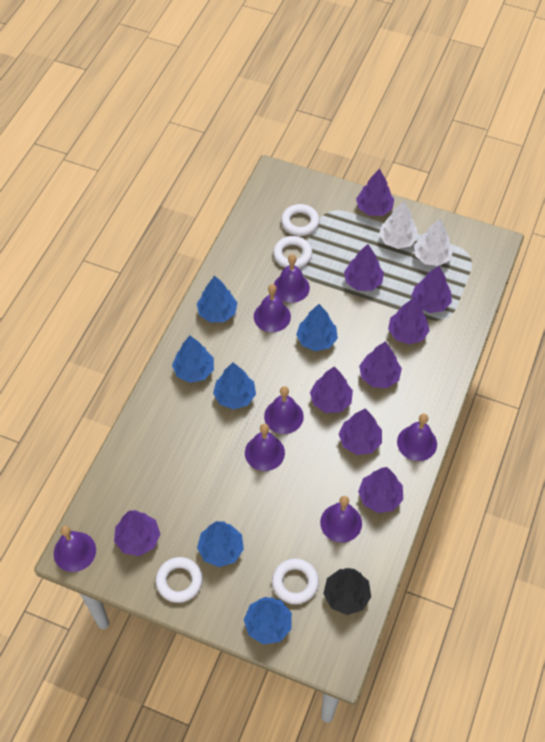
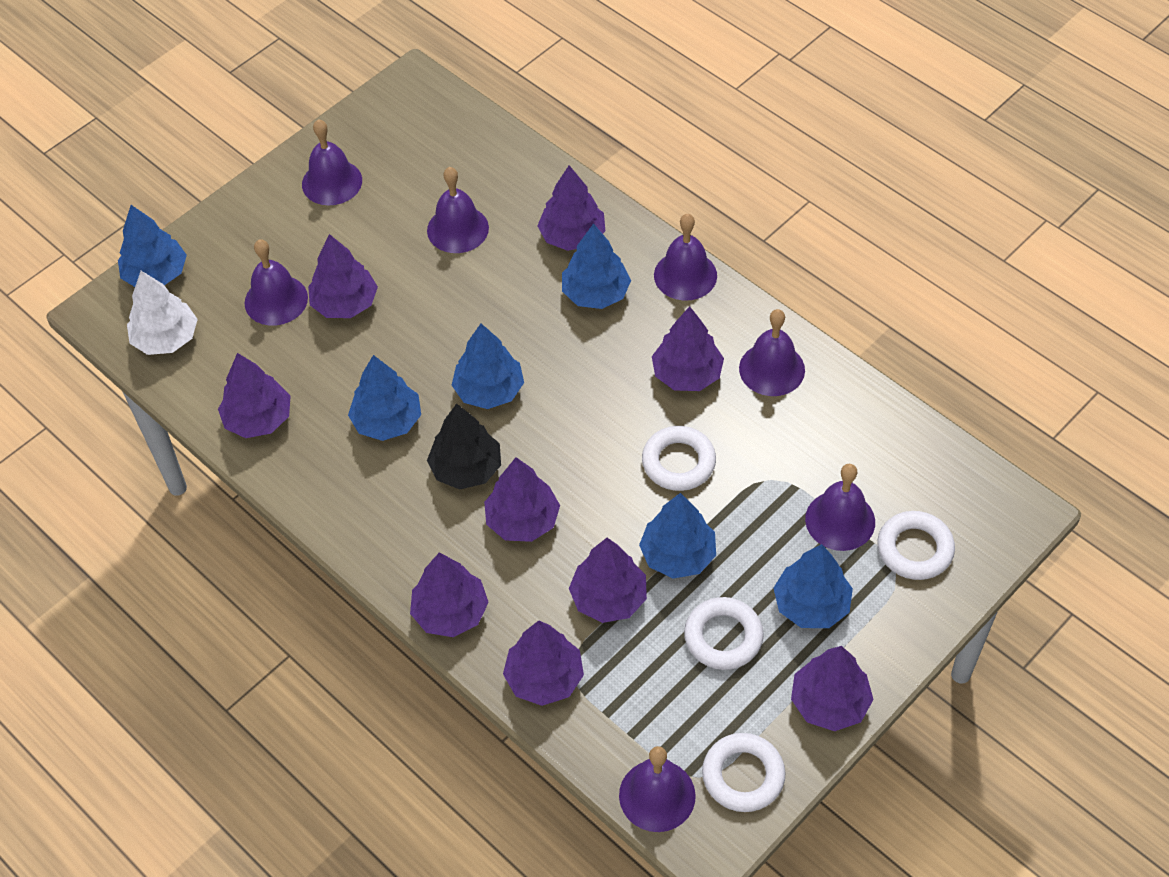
white tree: 2 -> 1

